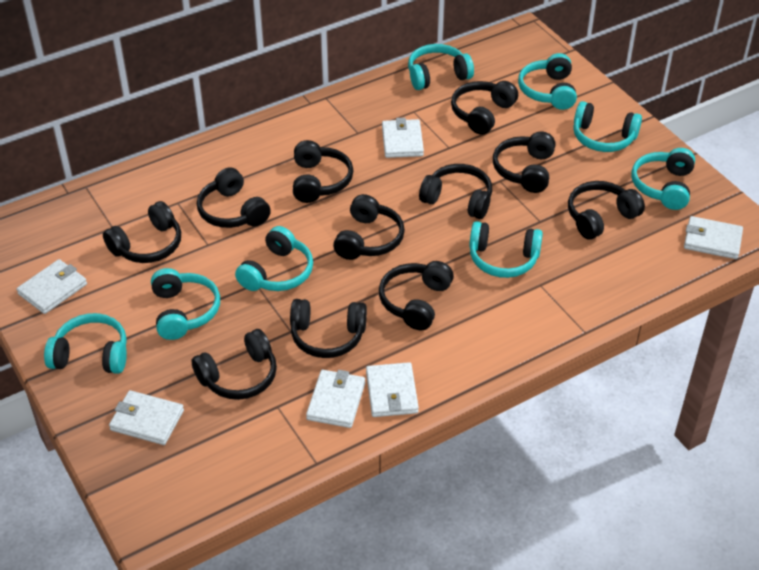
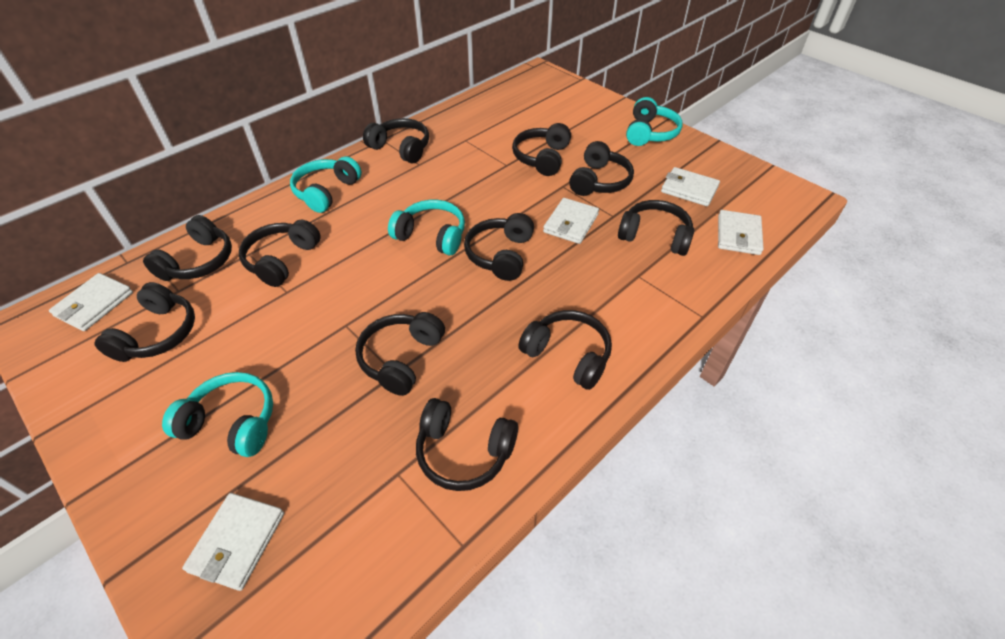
turquoise headphones: 8 -> 4
white wallet: 6 -> 5

